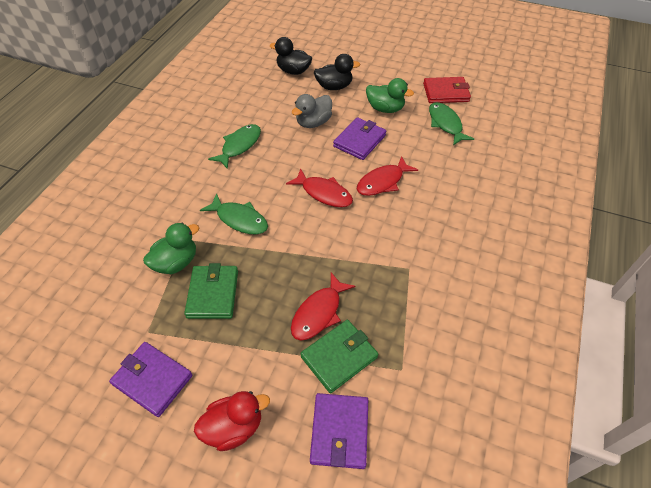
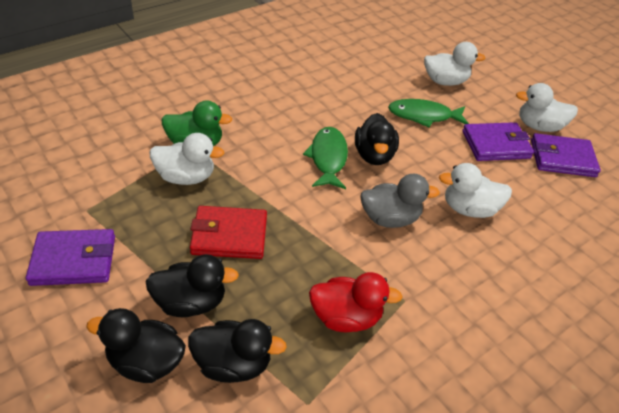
black duck: 2 -> 4
green duck: 2 -> 1
green fish: 3 -> 2
green wallet: 2 -> 0
red fish: 3 -> 0
white duck: 0 -> 4

